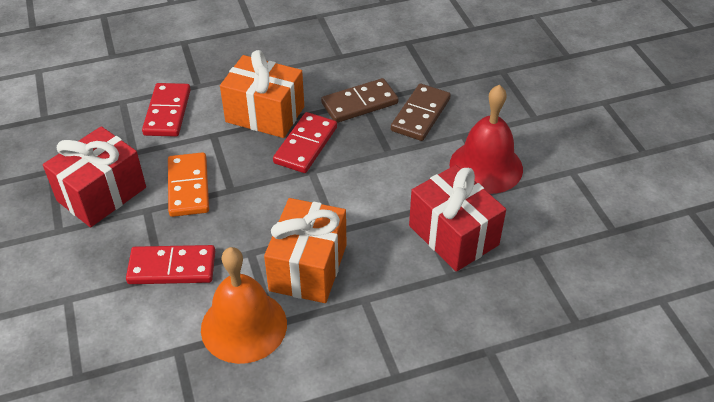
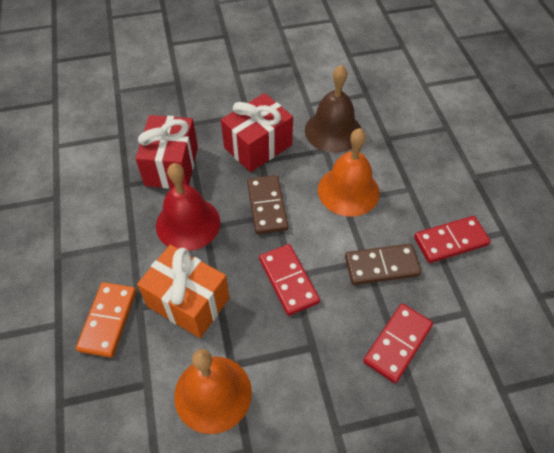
brown bell: 0 -> 1
orange bell: 1 -> 2
orange gift: 2 -> 1

